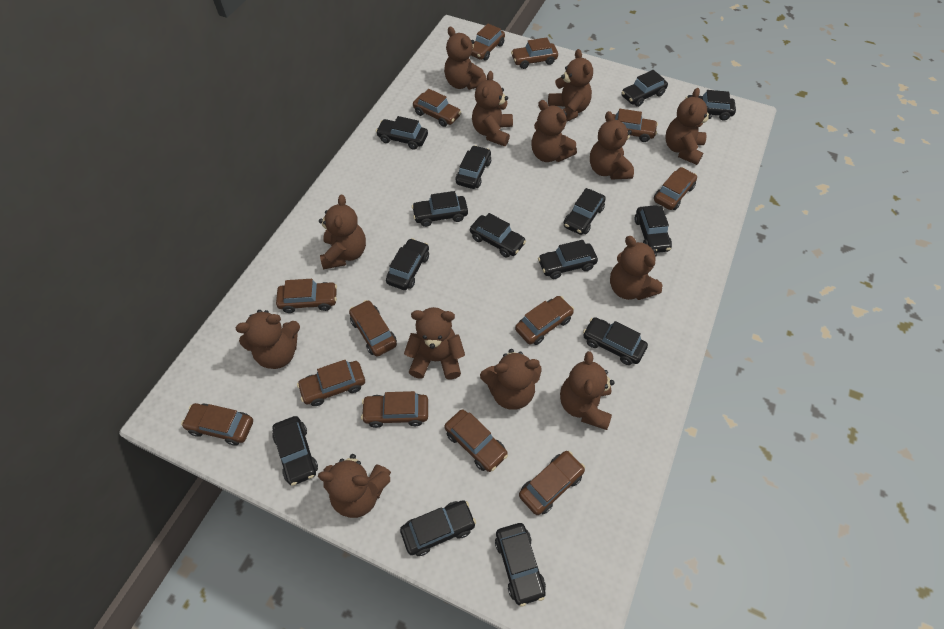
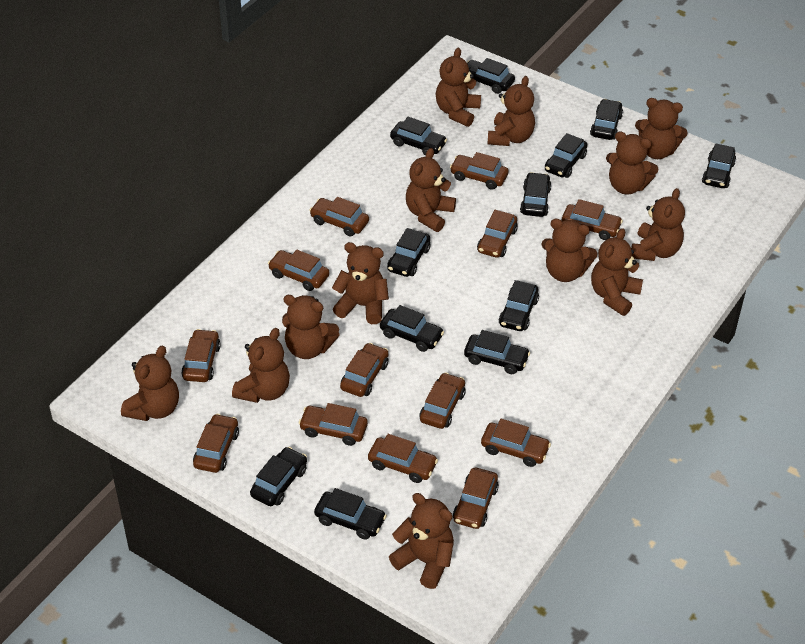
black car: 14 -> 12

